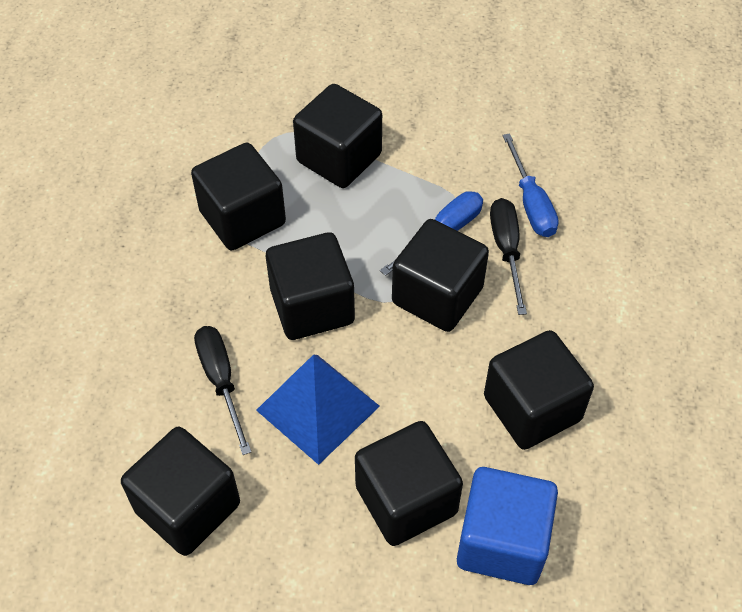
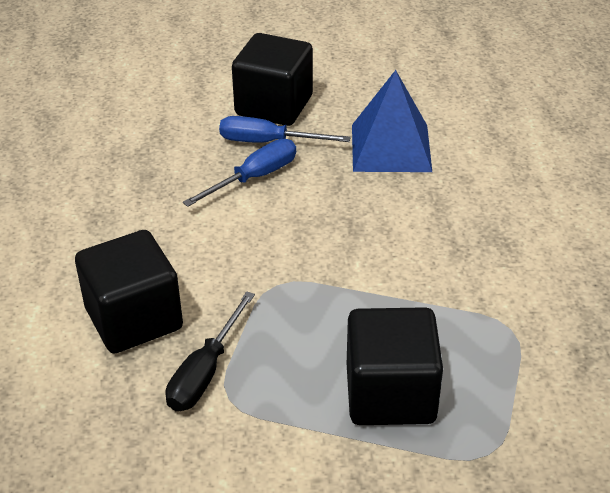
black cube: 7 -> 3
black screwdriver: 2 -> 1
blue cube: 1 -> 0

